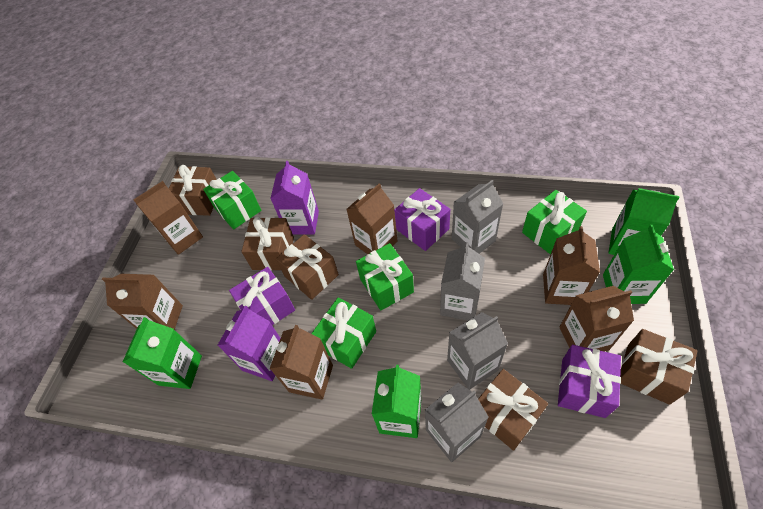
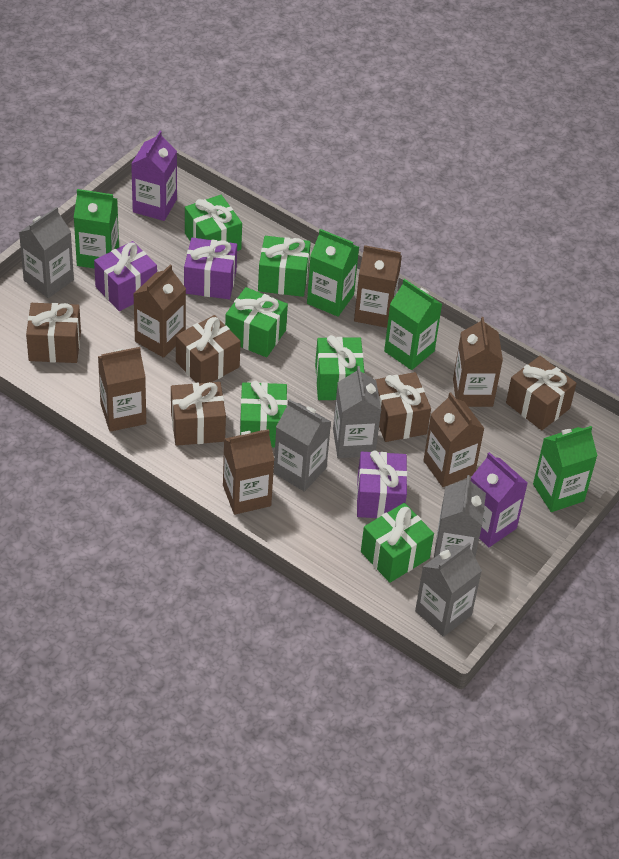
green gift: 4 -> 6
grey carton: 4 -> 5

